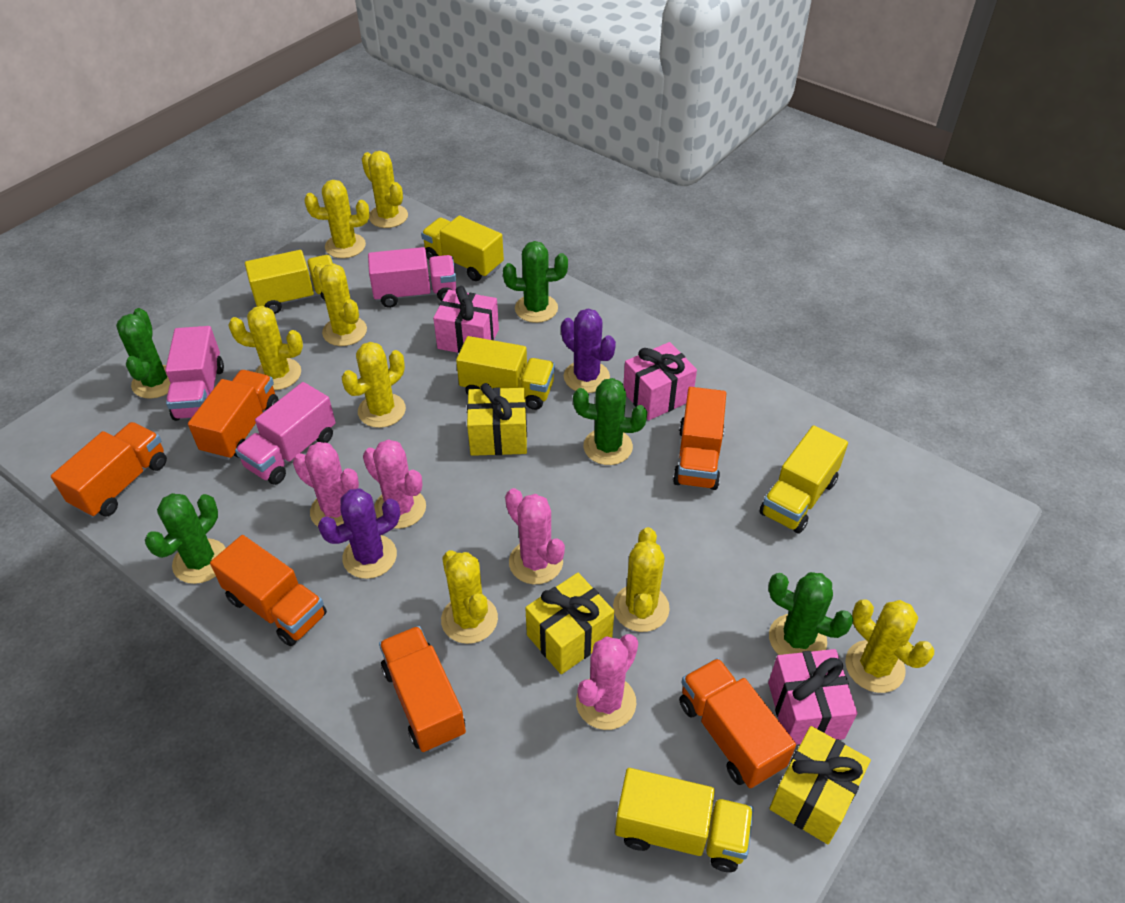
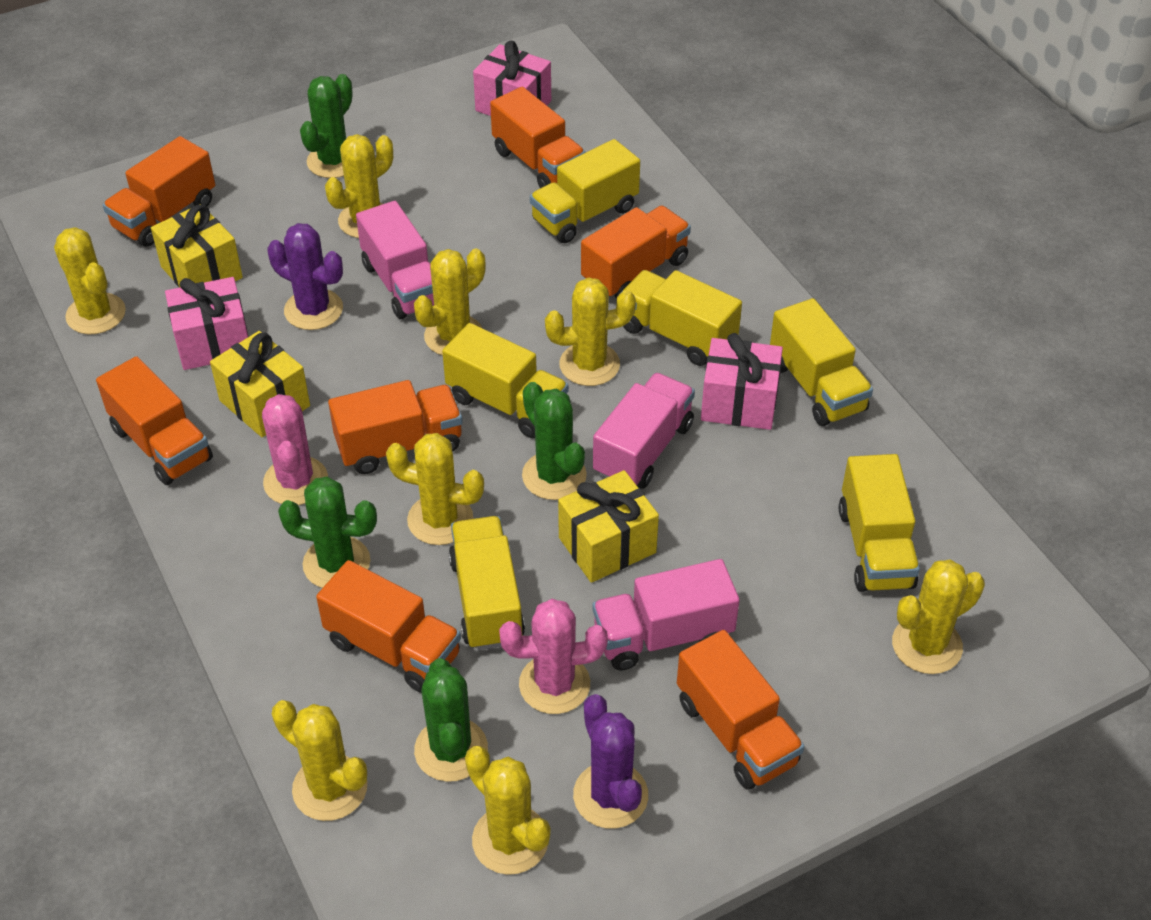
green cactus: 5 -> 4
orange truck: 6 -> 7
pink cactus: 4 -> 2
yellow truck: 5 -> 6

